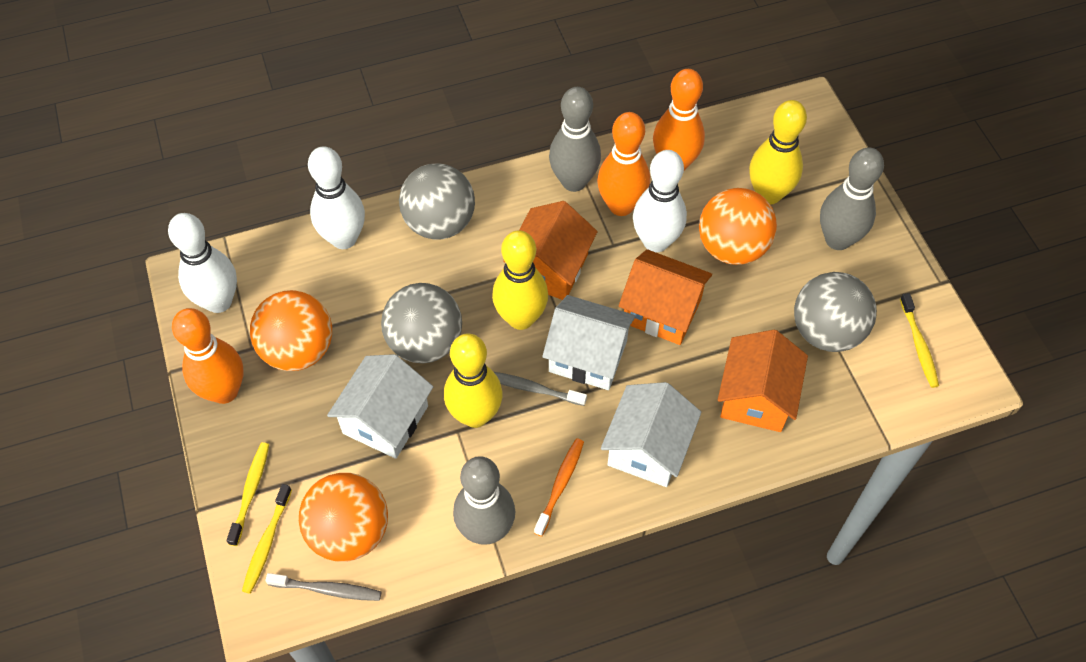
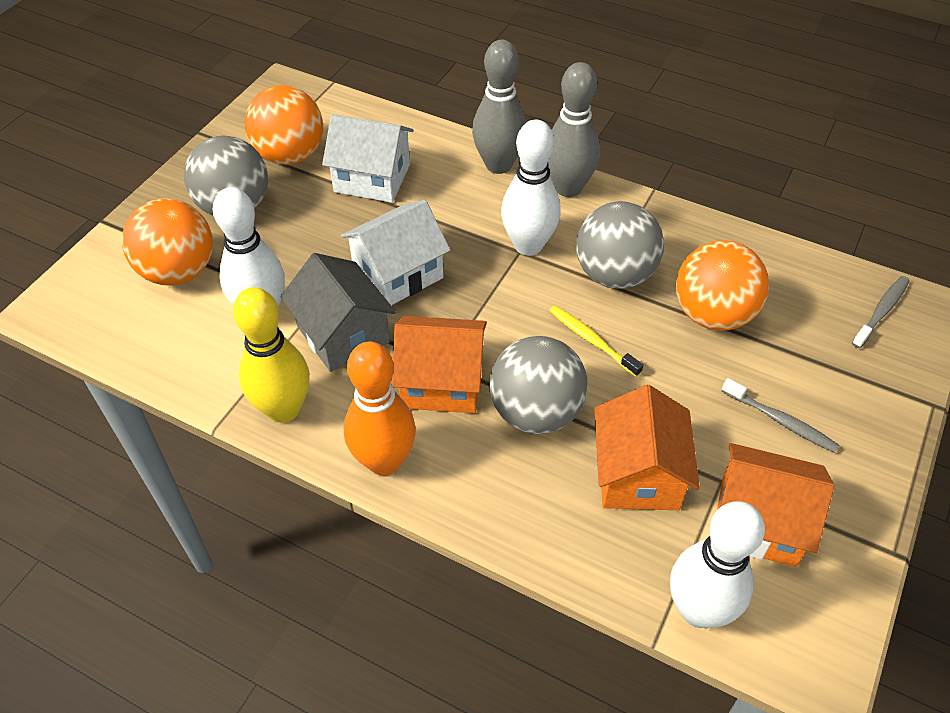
grey bowling pin: 3 -> 2
grey house: 0 -> 1
orange bowling pin: 3 -> 1
orange toothbrush: 1 -> 0
white house: 3 -> 2
yellow bowling pin: 3 -> 1
yellow toothbrush: 3 -> 1

